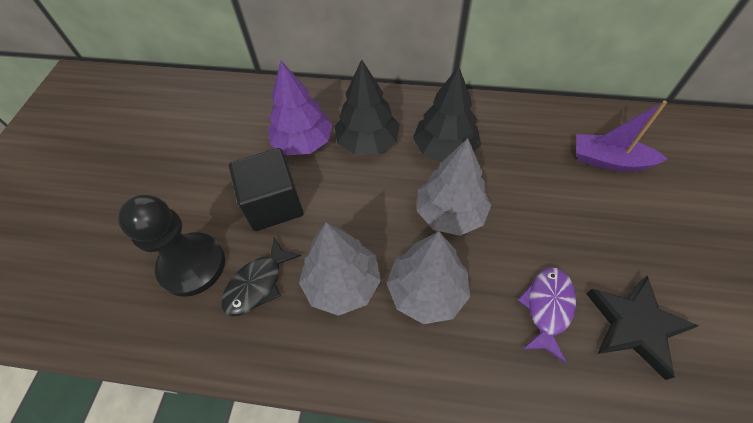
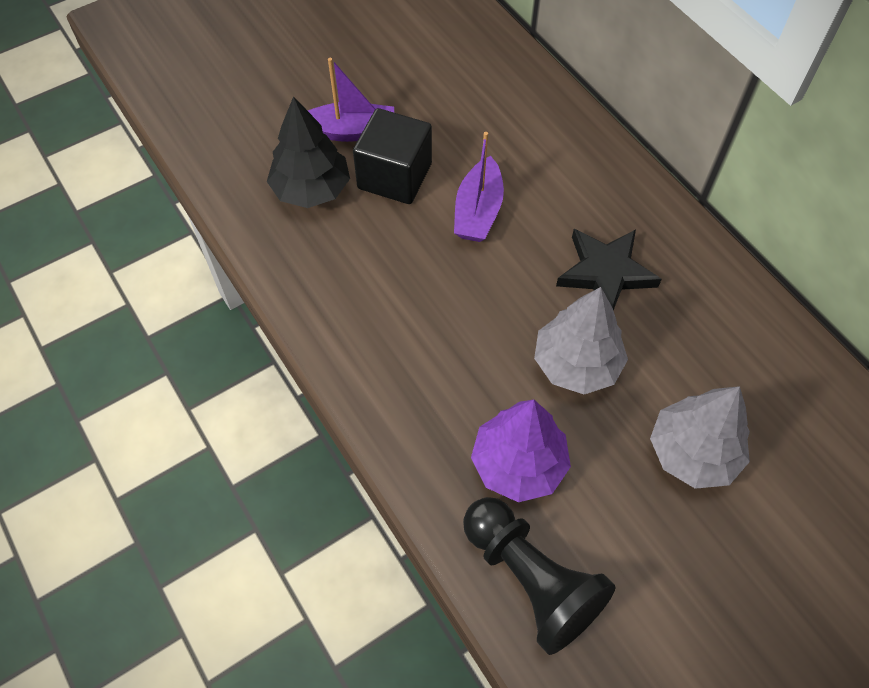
black fish: 1 -> 0
black tree: 2 -> 1
grey tree: 3 -> 2
purple boat: 1 -> 2
purple fish: 1 -> 0

